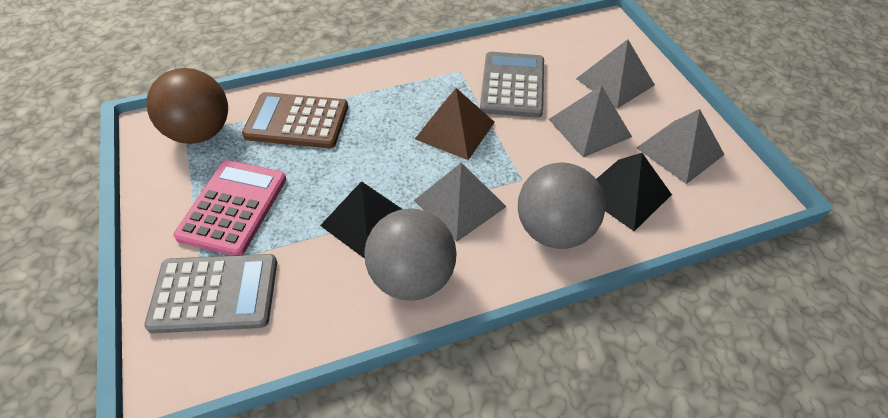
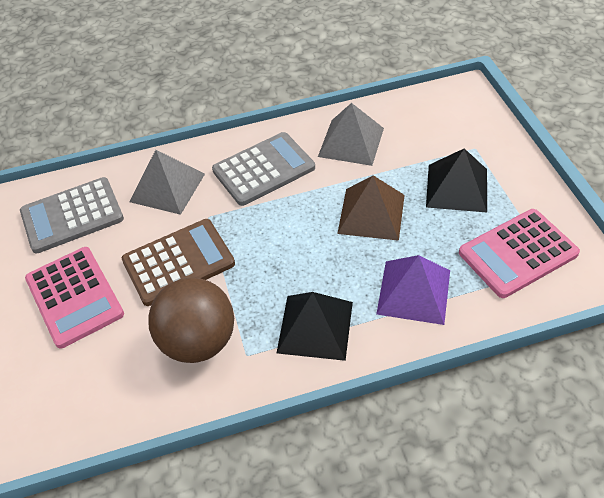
grey ball: 2 -> 0
grey pyramid: 4 -> 2
pink calculator: 1 -> 2
purple pyramid: 0 -> 1

